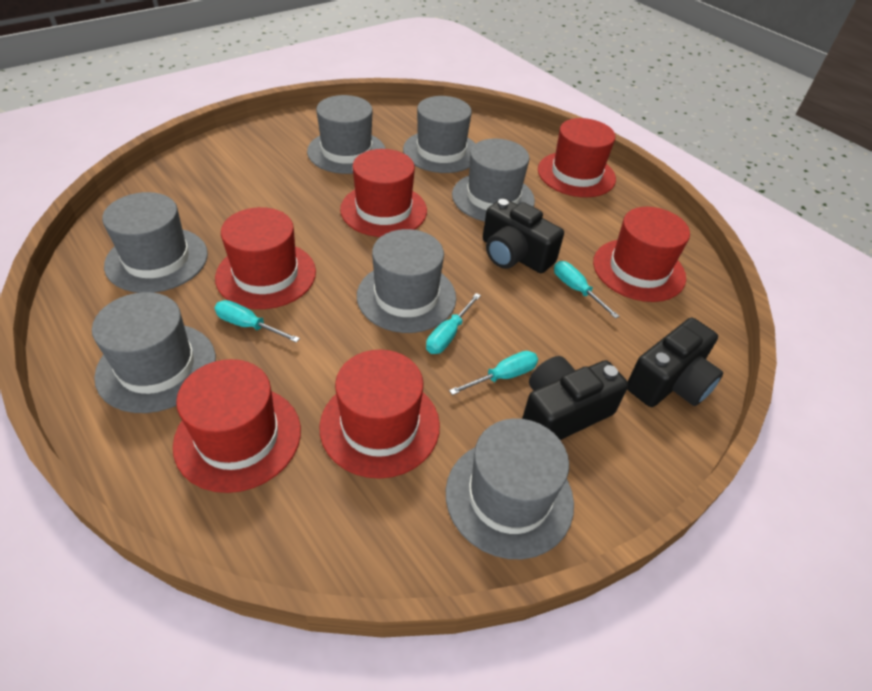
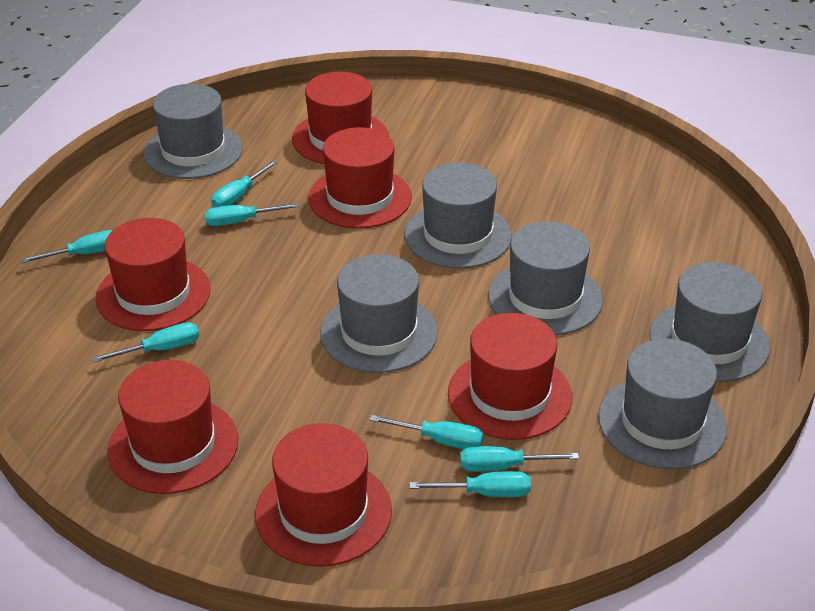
black camera: 3 -> 0
grey hat: 7 -> 6
turquoise screwdriver: 4 -> 7

